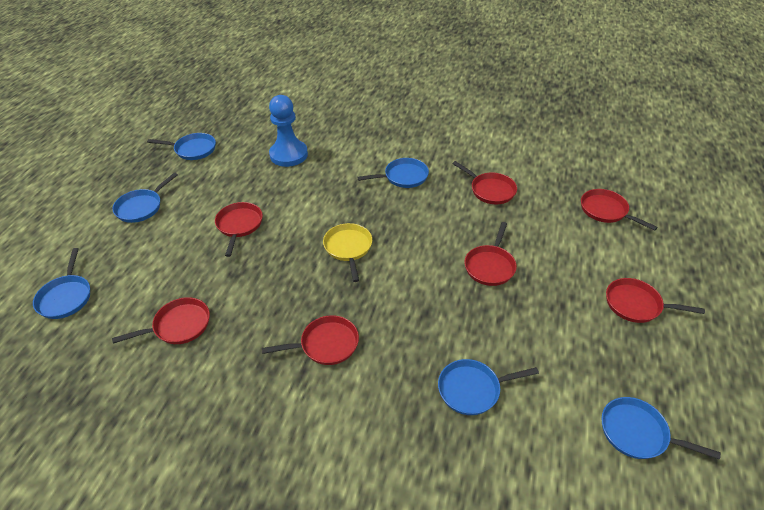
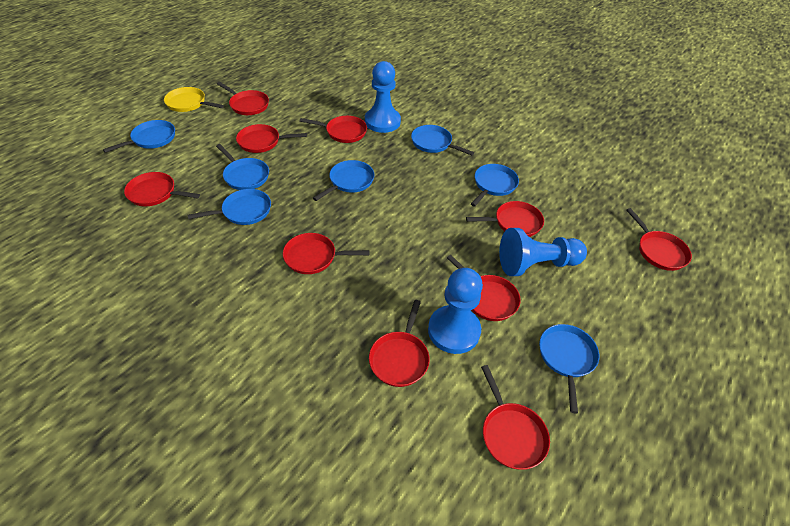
blue pan: 6 -> 7
blue pawn: 1 -> 3
red pan: 7 -> 10

